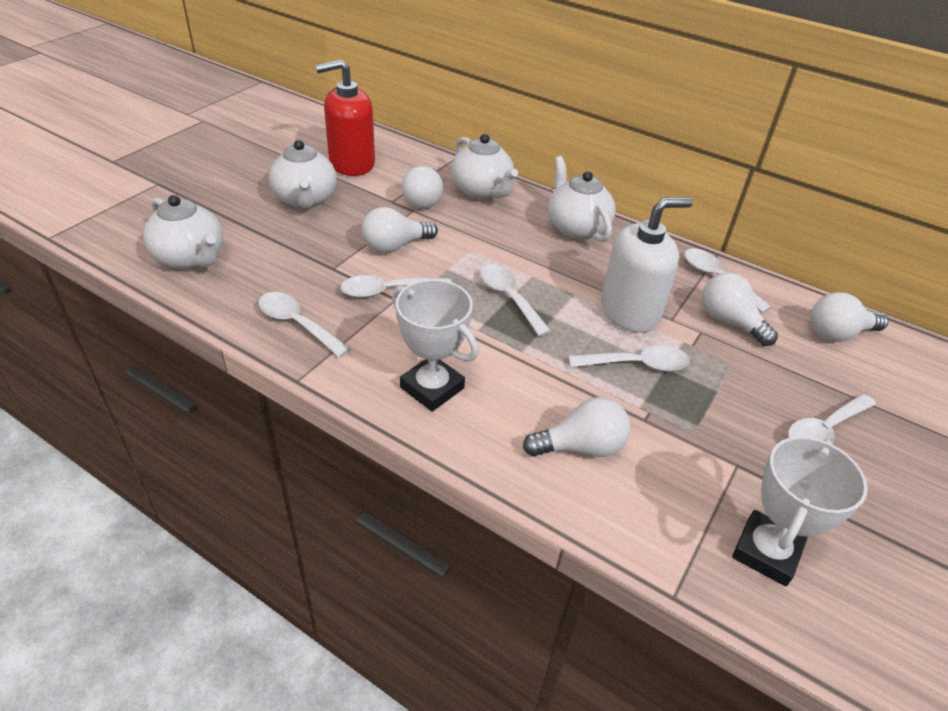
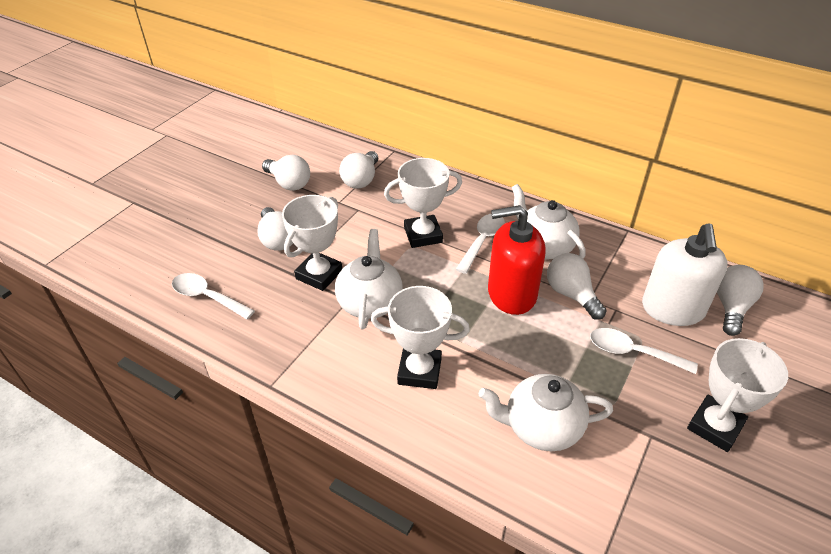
white spoon: 6 -> 3
white teapot: 4 -> 3
white trophy: 2 -> 4

